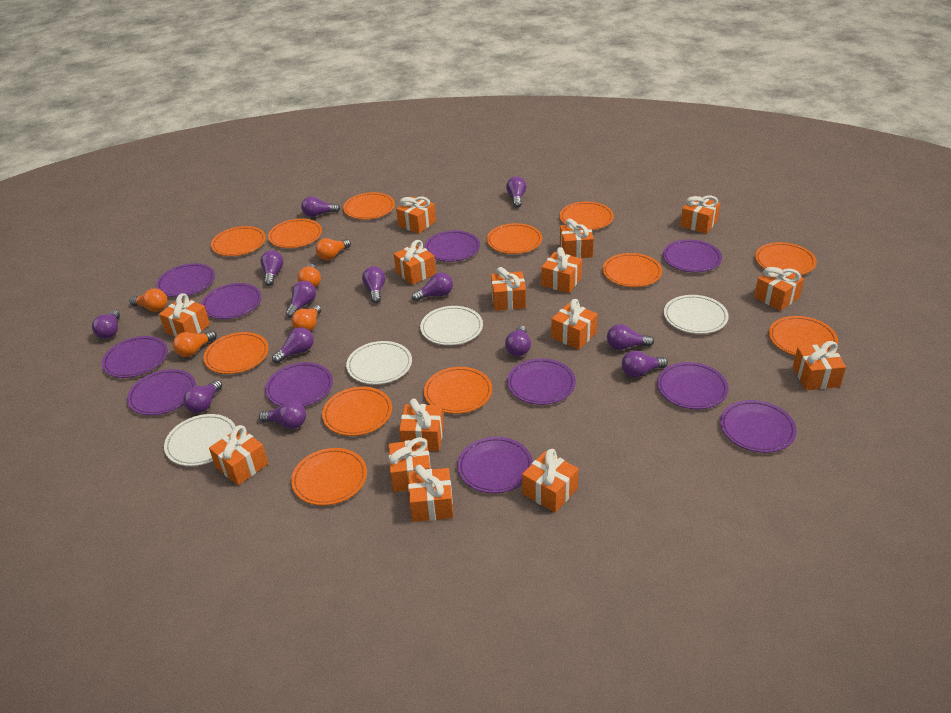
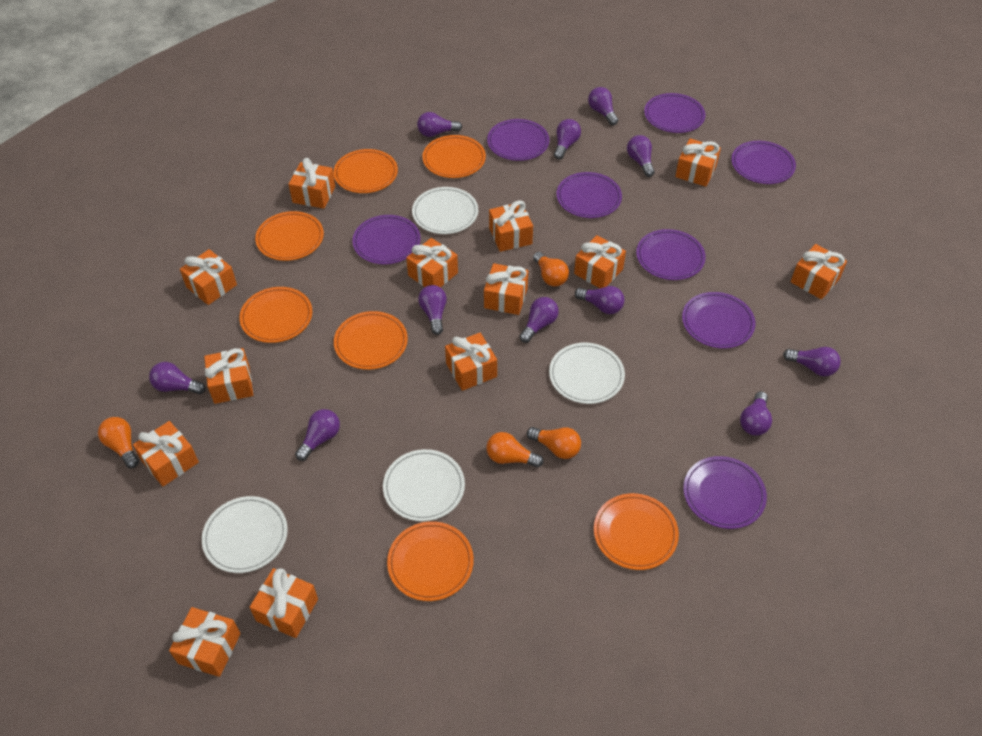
orange gift: 15 -> 13
orange light bulb: 5 -> 4
orange plate: 12 -> 7
purple light bulb: 13 -> 11
purple plate: 11 -> 8

